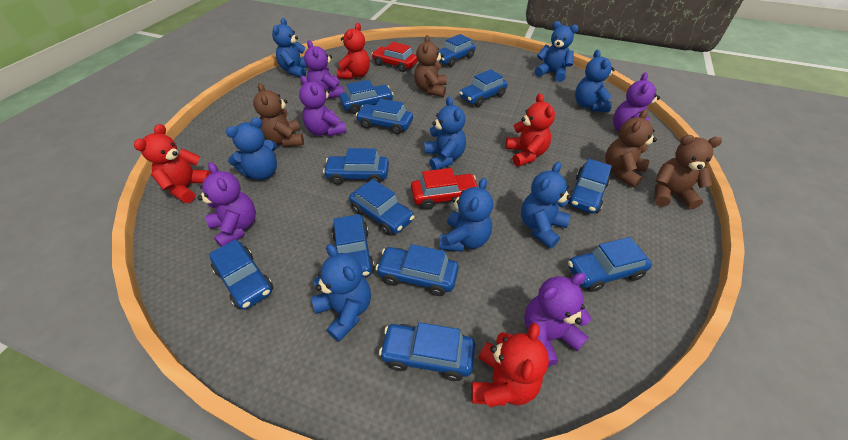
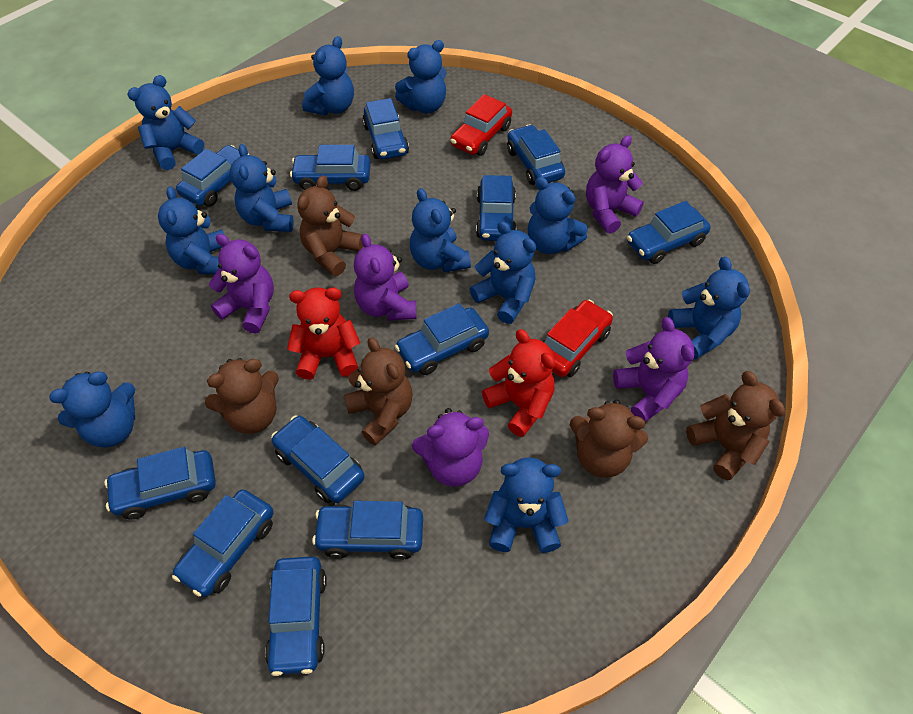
blue teddy bear: 8 -> 11
brown teddy bear: 4 -> 5
red teddy bear: 4 -> 2

